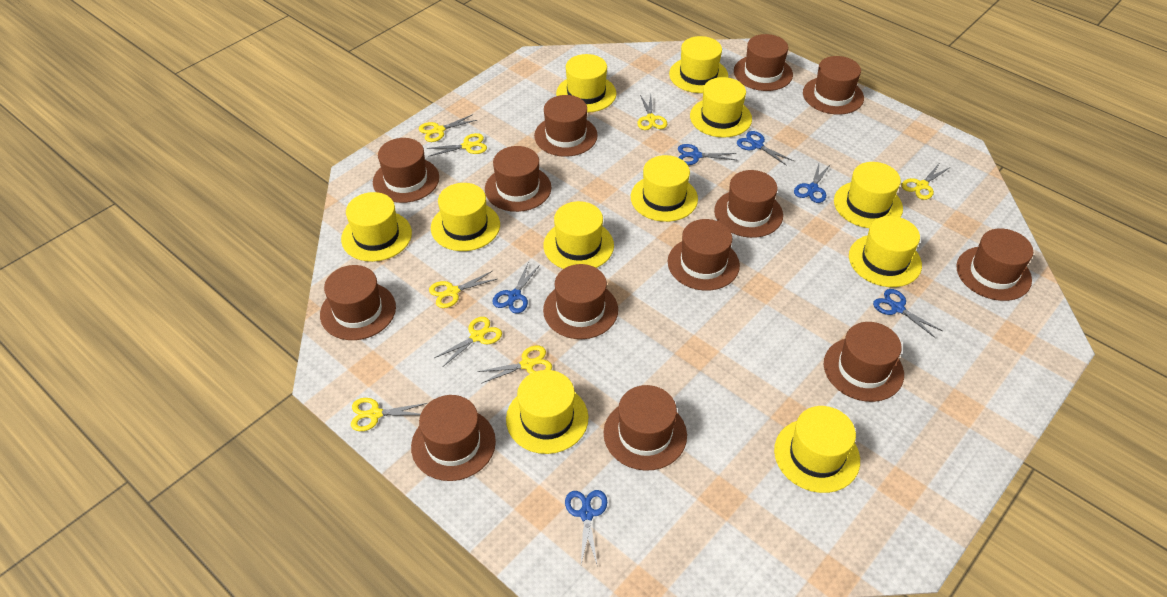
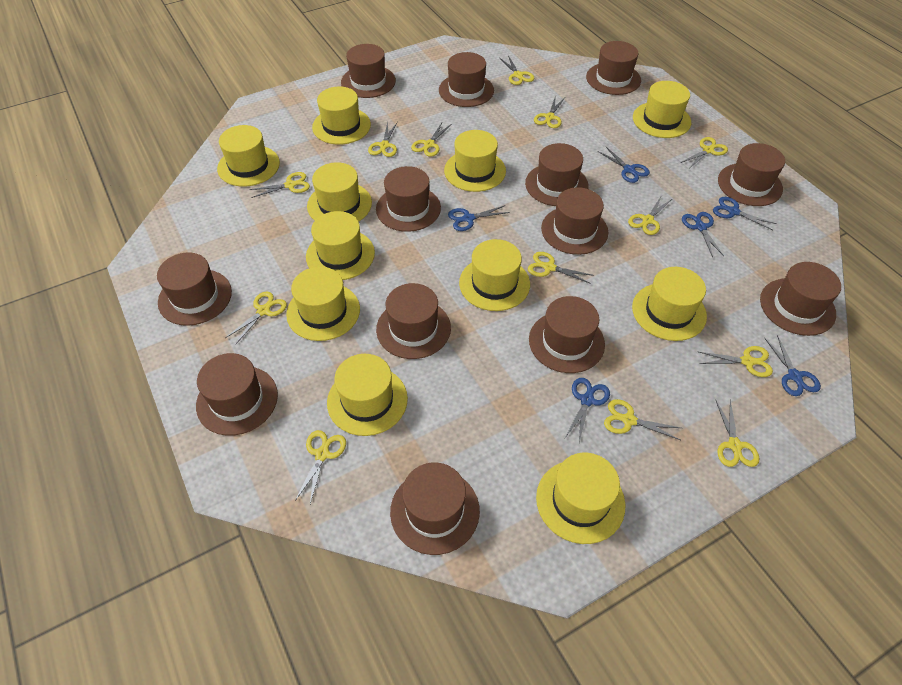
yellow scissors: 8 -> 13

